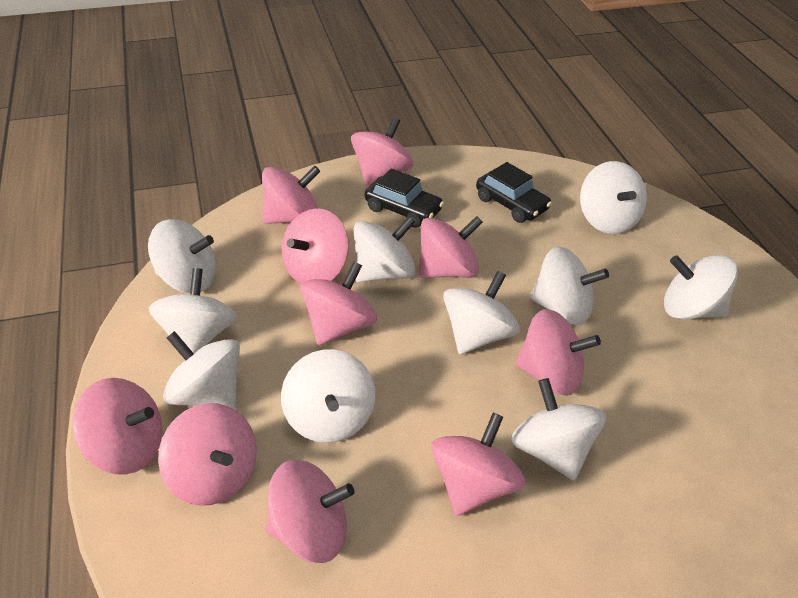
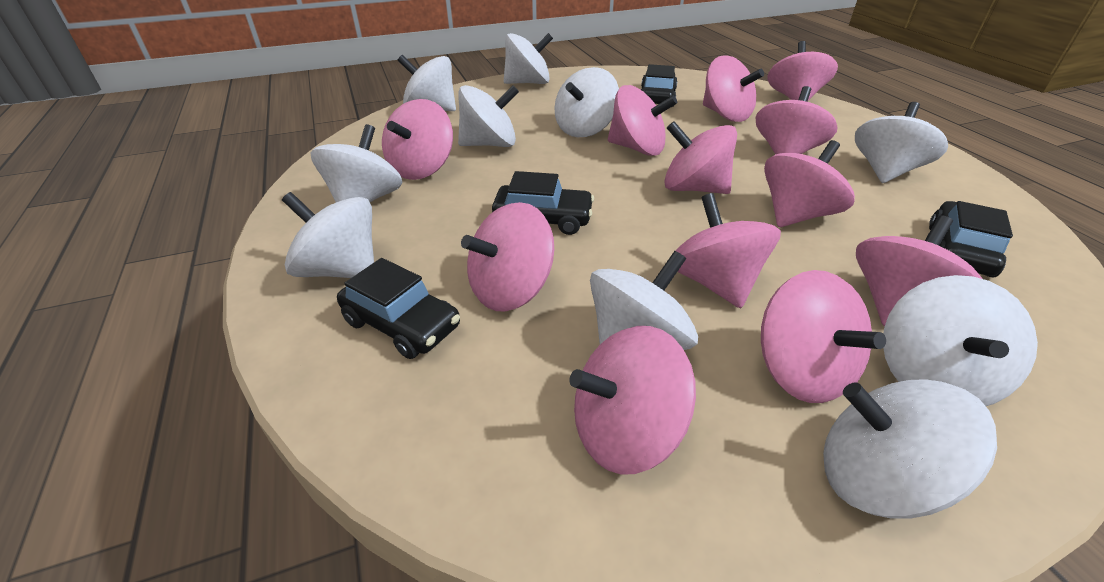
black car: 2 -> 4
pink spinning top: 10 -> 12

